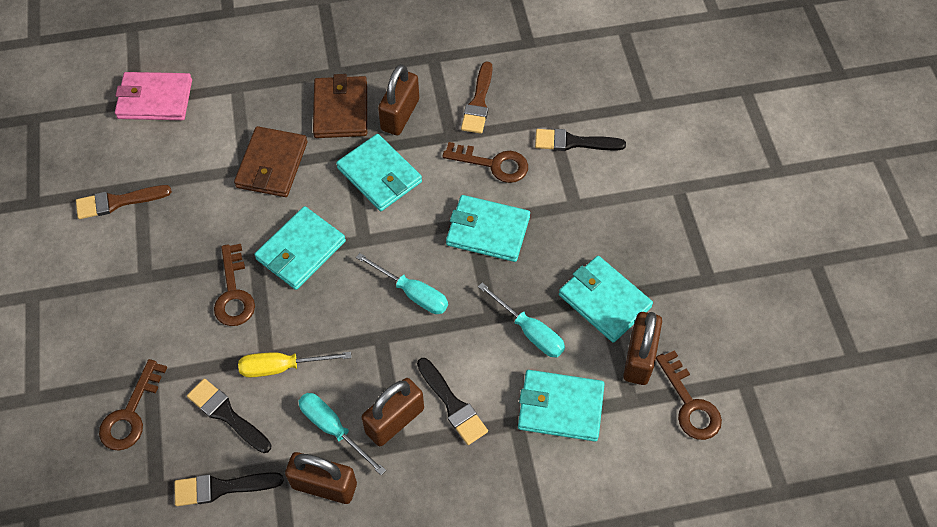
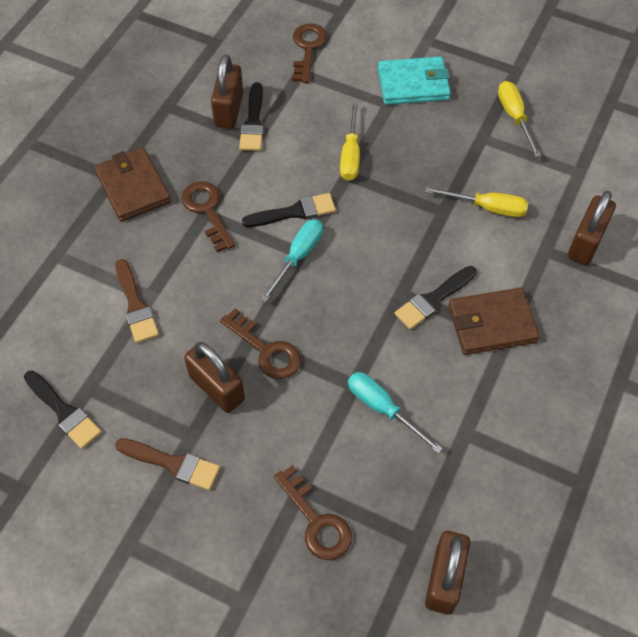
pink wallet: 1 -> 0
turquoise screwdriver: 3 -> 2
turquoise wallet: 5 -> 1
yellow screwdriver: 1 -> 3

